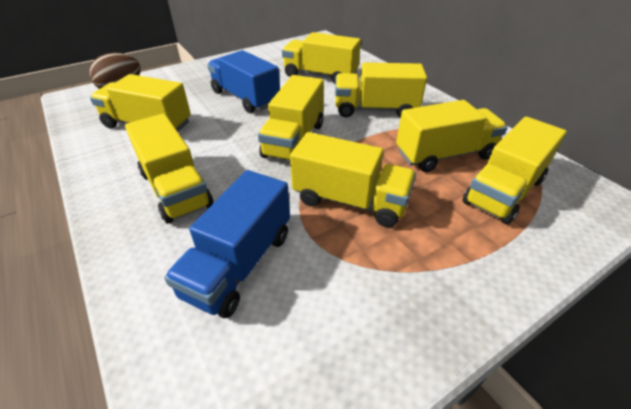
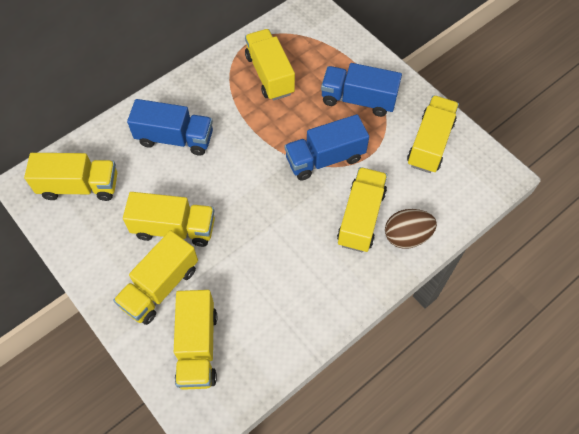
blue truck: 2 -> 3
yellow truck: 8 -> 7

